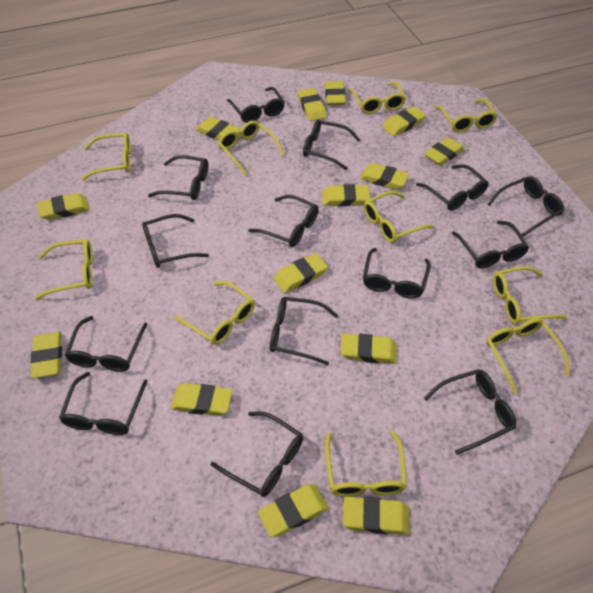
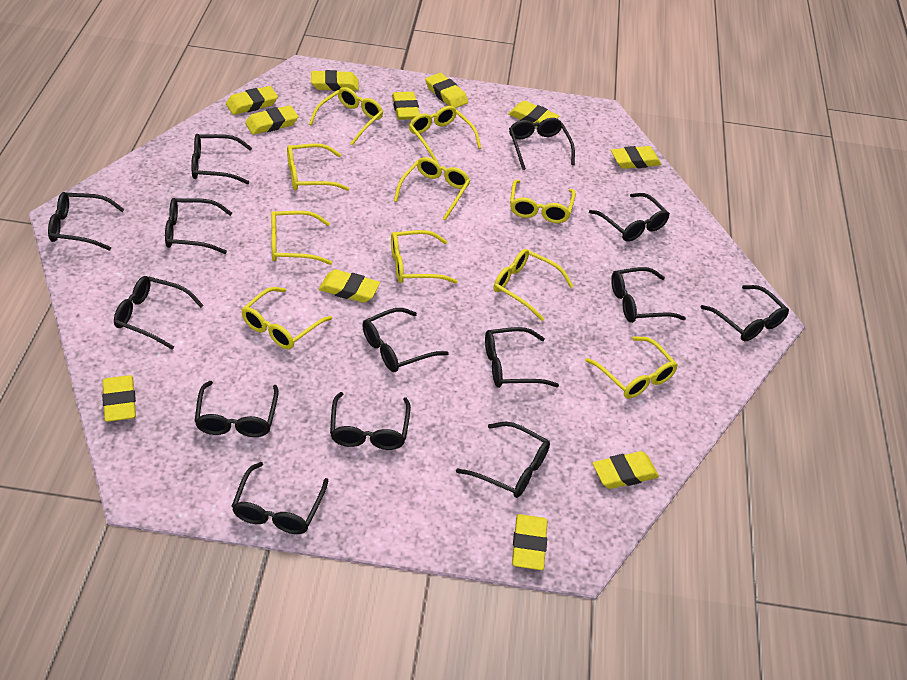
yellow eraser: 14 -> 11

